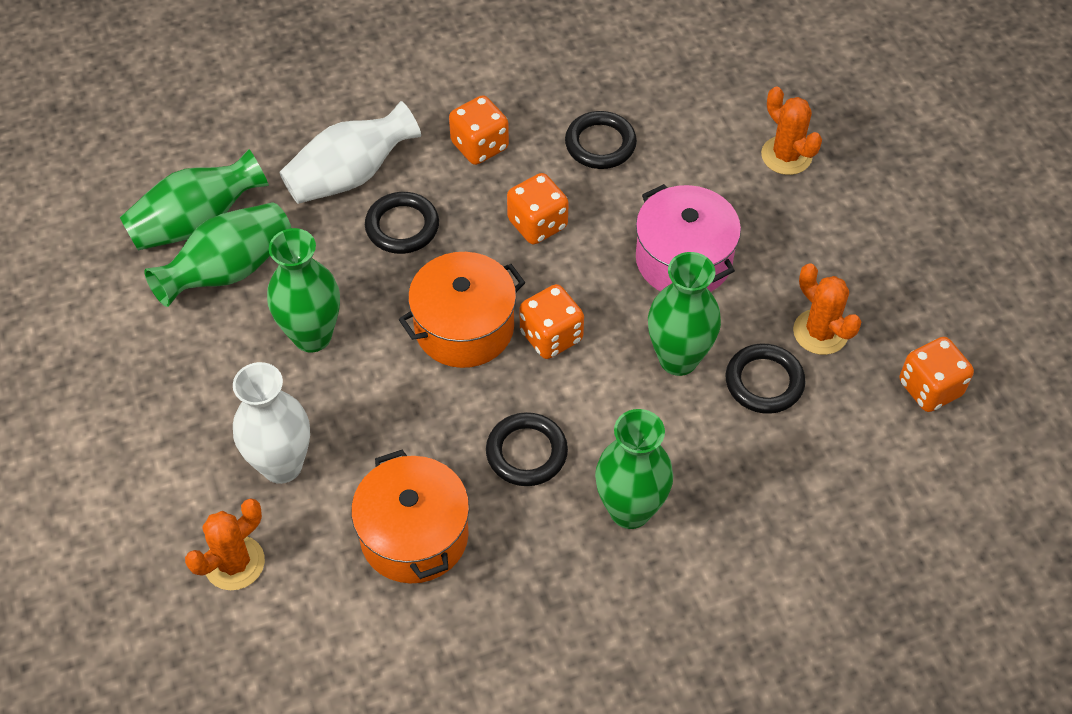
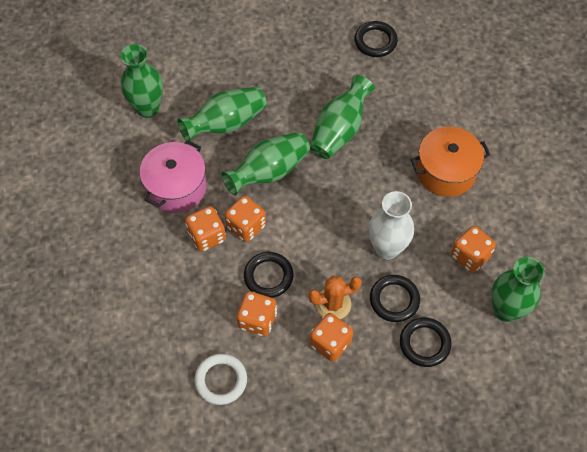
orange cactus: 3 -> 1
orange dice: 4 -> 5
orange pot: 2 -> 1
white ring: 0 -> 1
white vase: 2 -> 1

